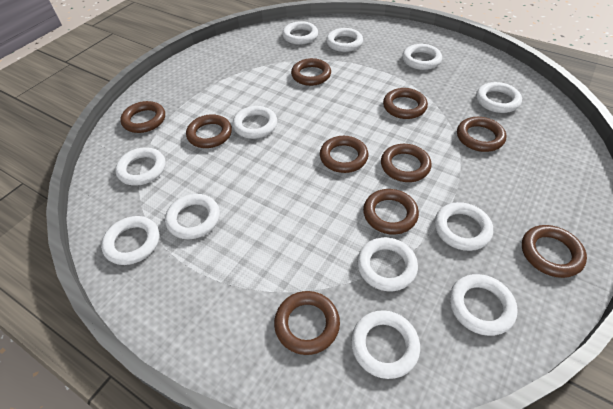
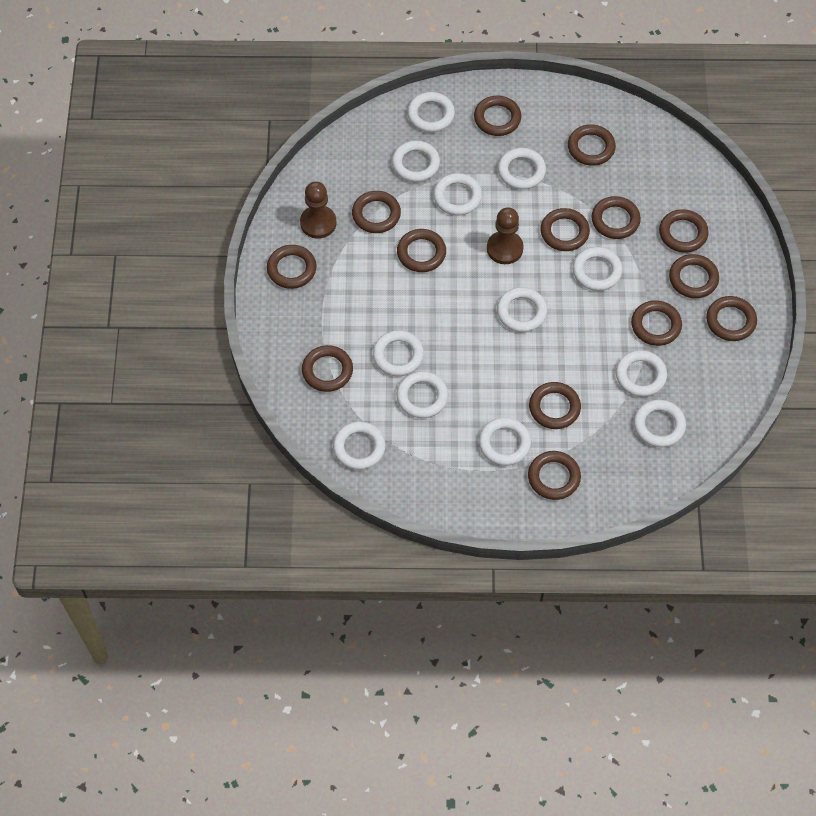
brown pawn: 0 -> 2
brown ring: 10 -> 14

